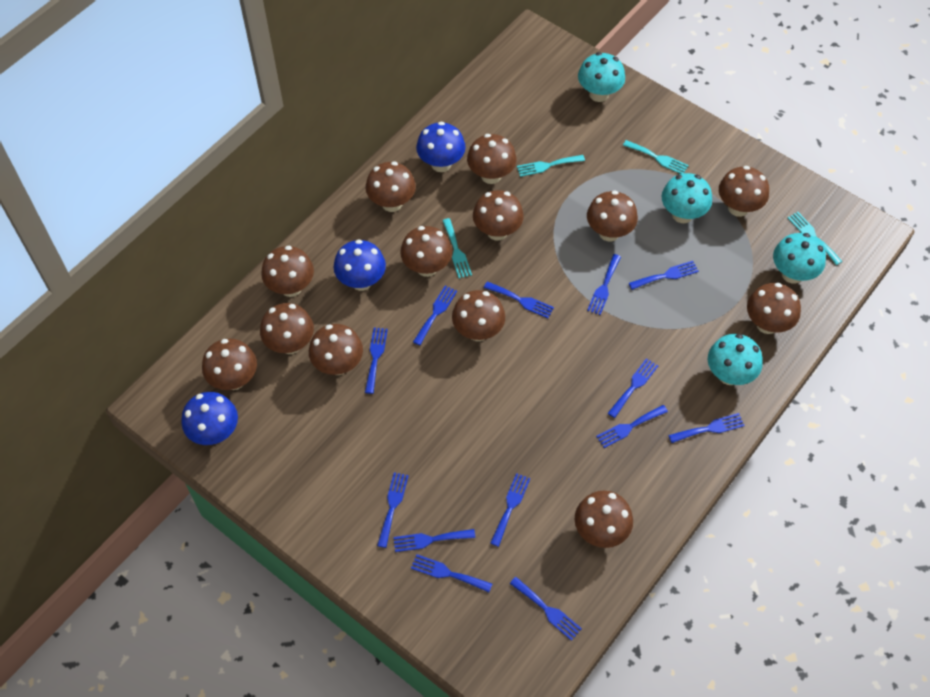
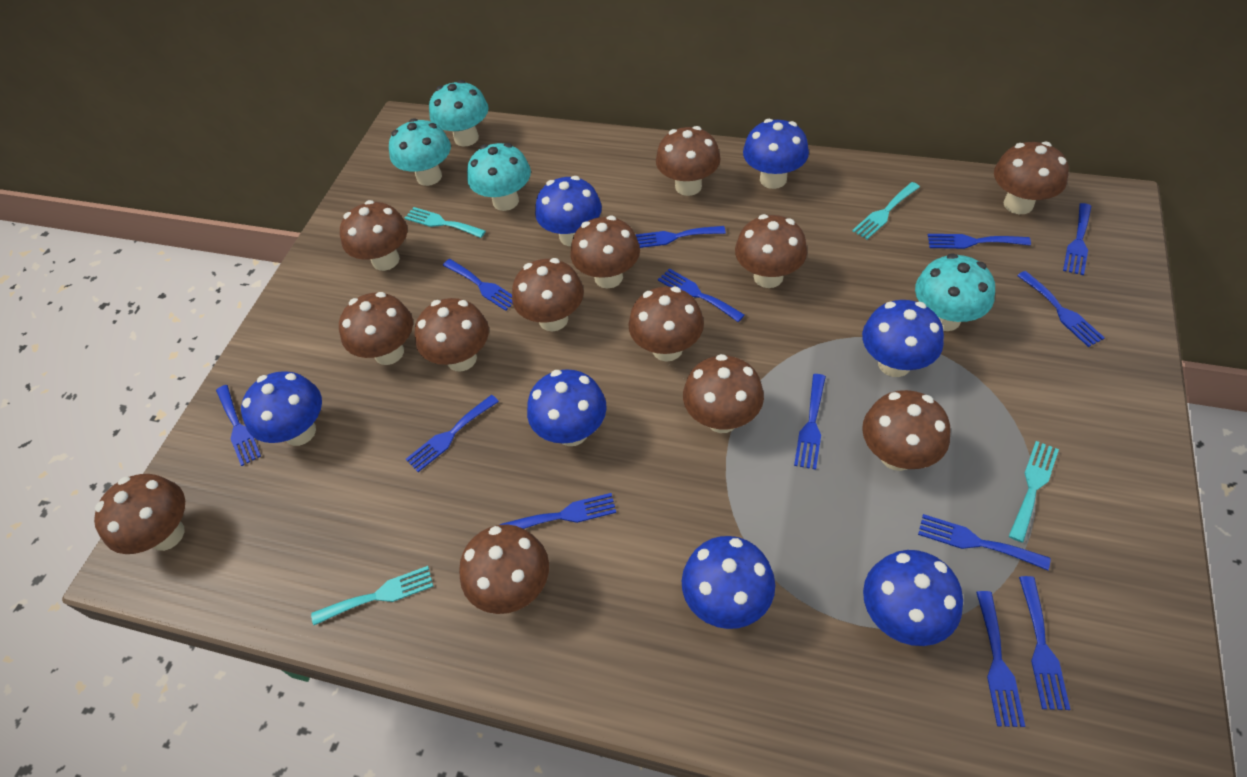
blue mushroom: 3 -> 7

